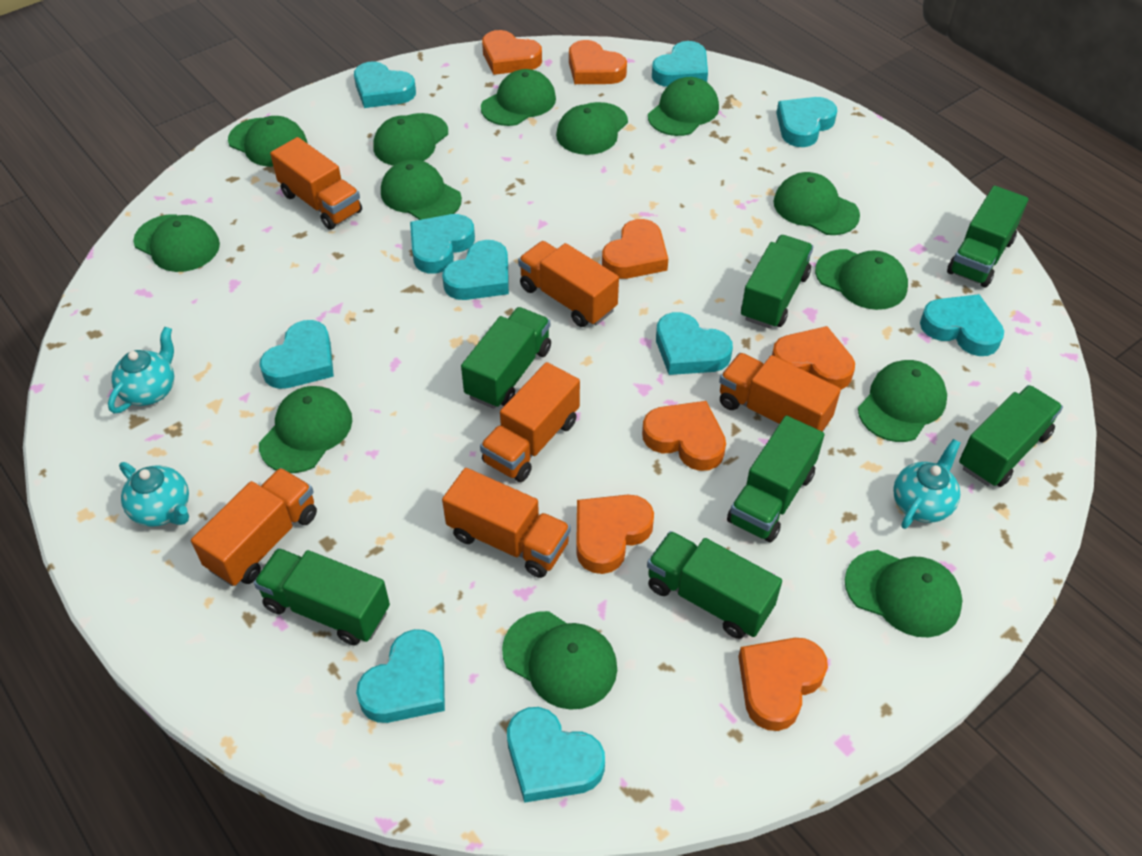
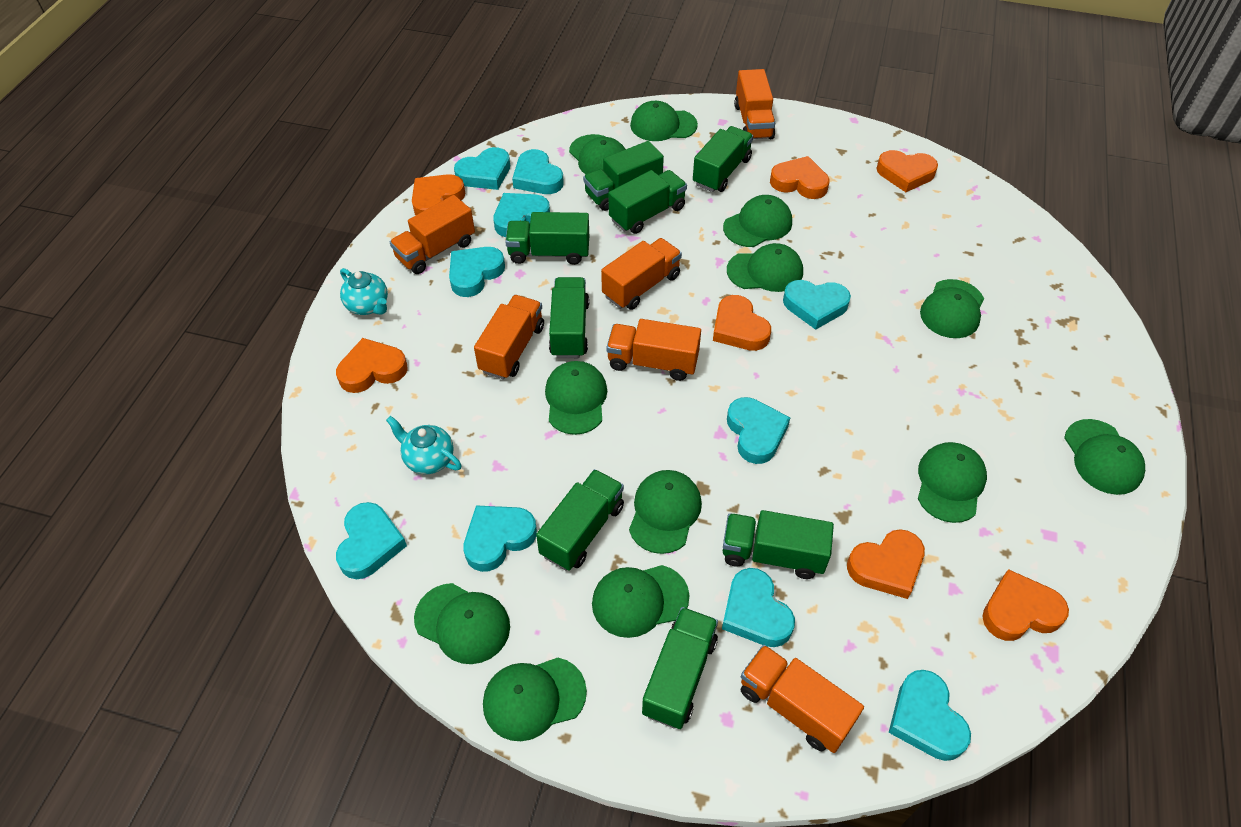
green cap: 13 -> 12
green truck: 7 -> 8
turquoise teapot: 3 -> 2

